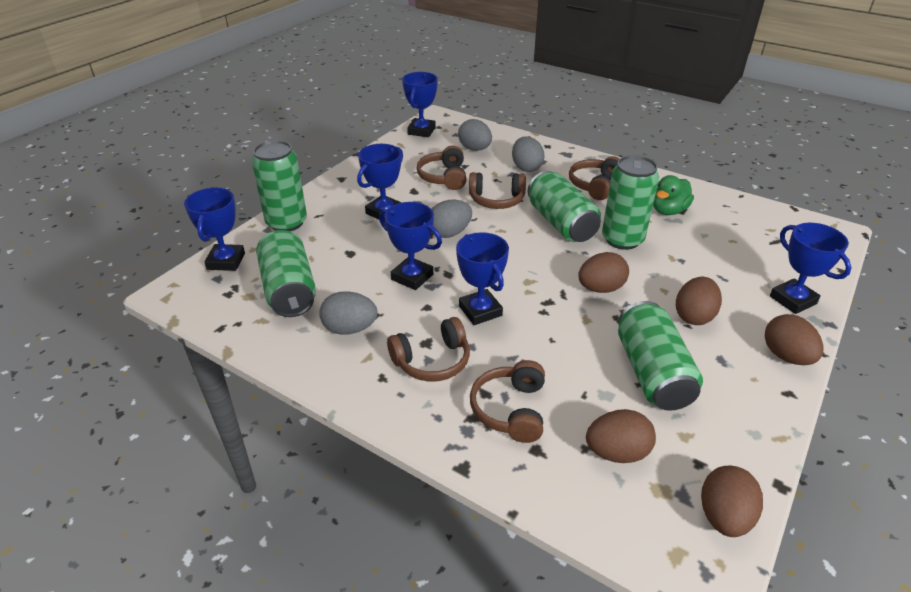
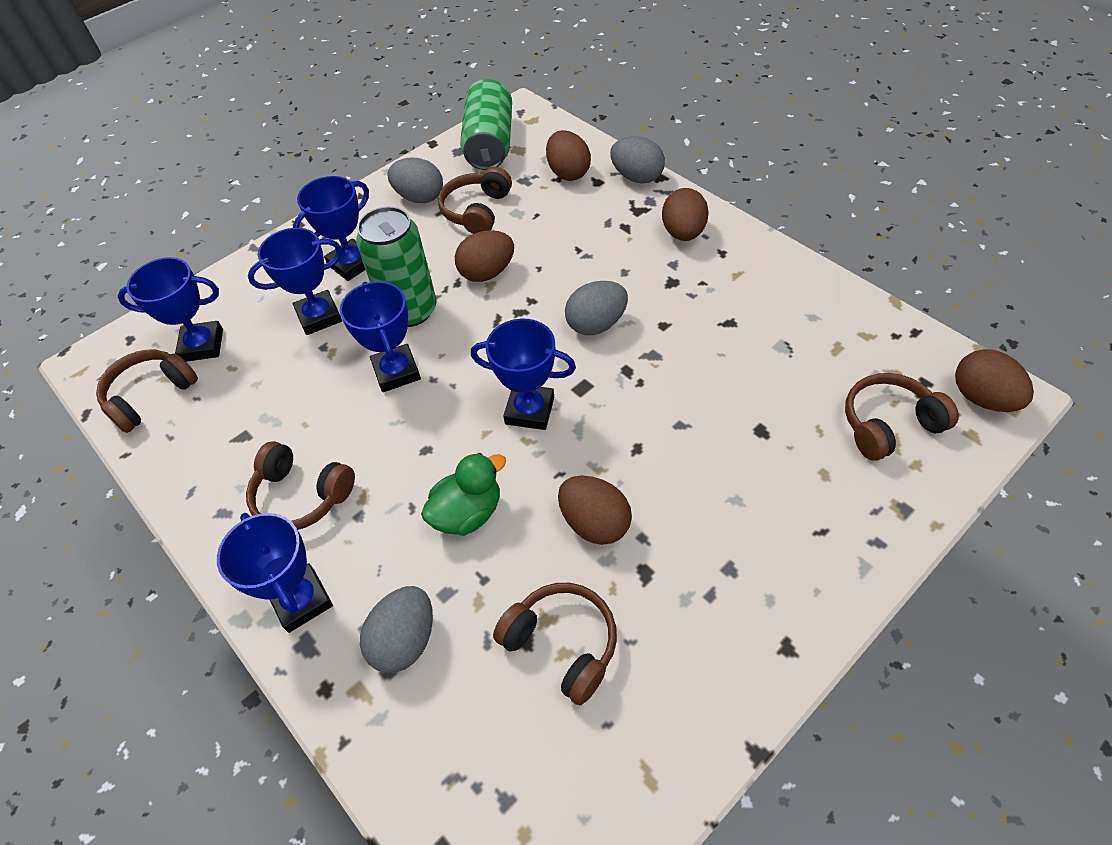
green can: 5 -> 2

